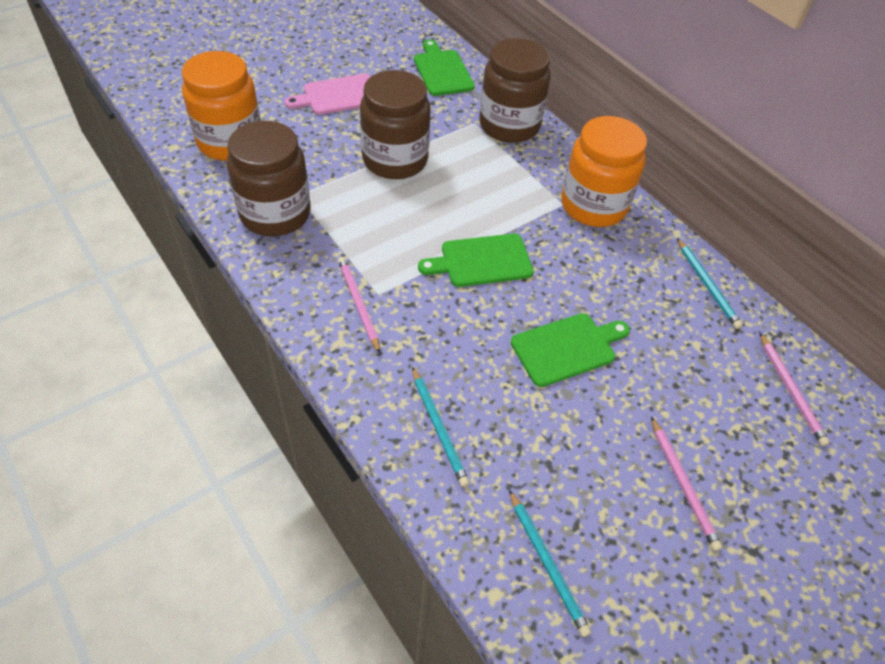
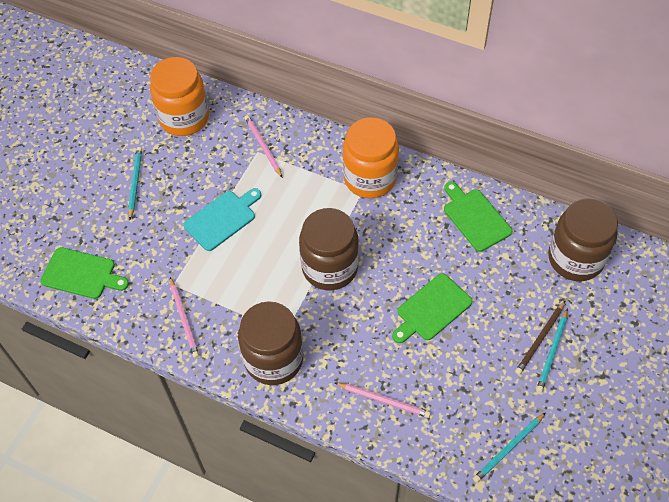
brown pencil: 0 -> 1
pink cutting board: 1 -> 0
turquoise cutting board: 0 -> 1

